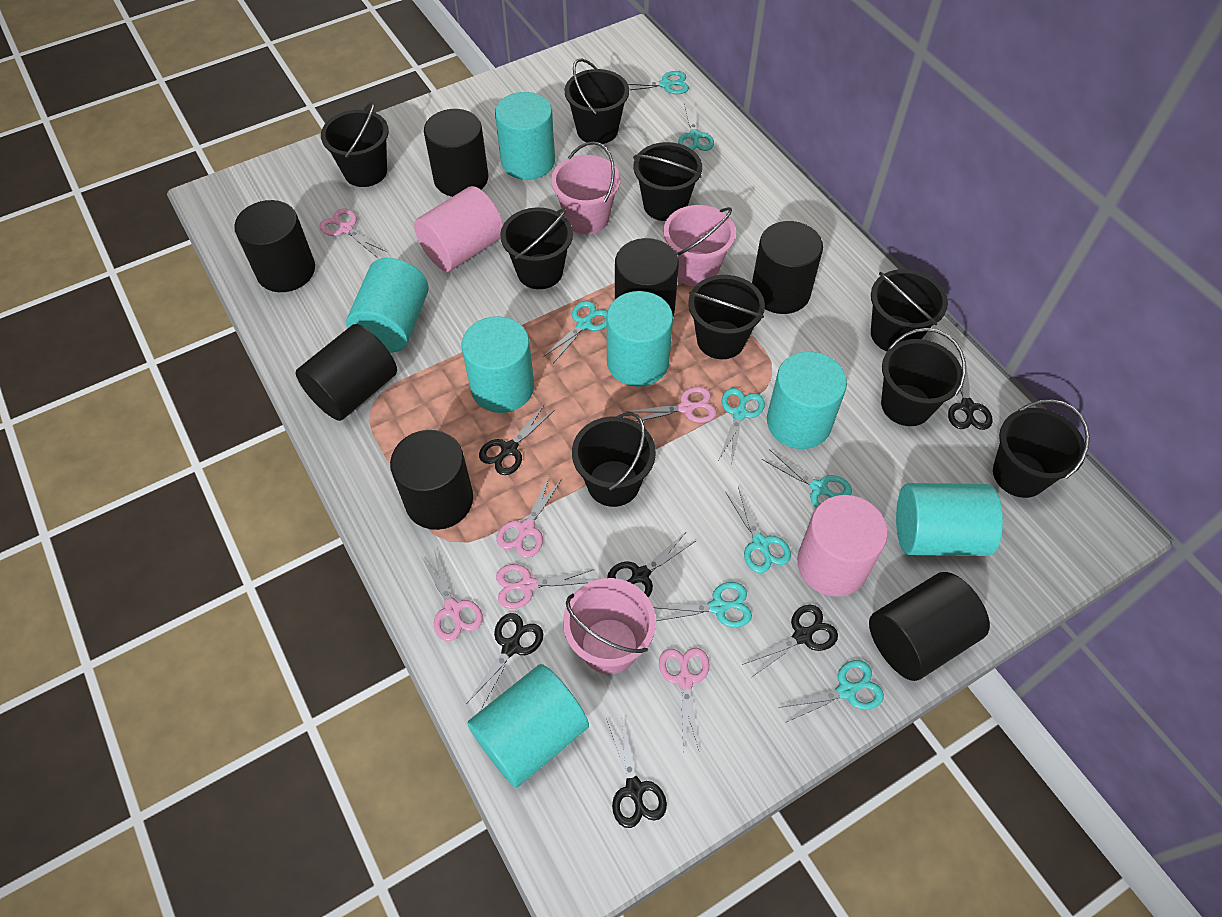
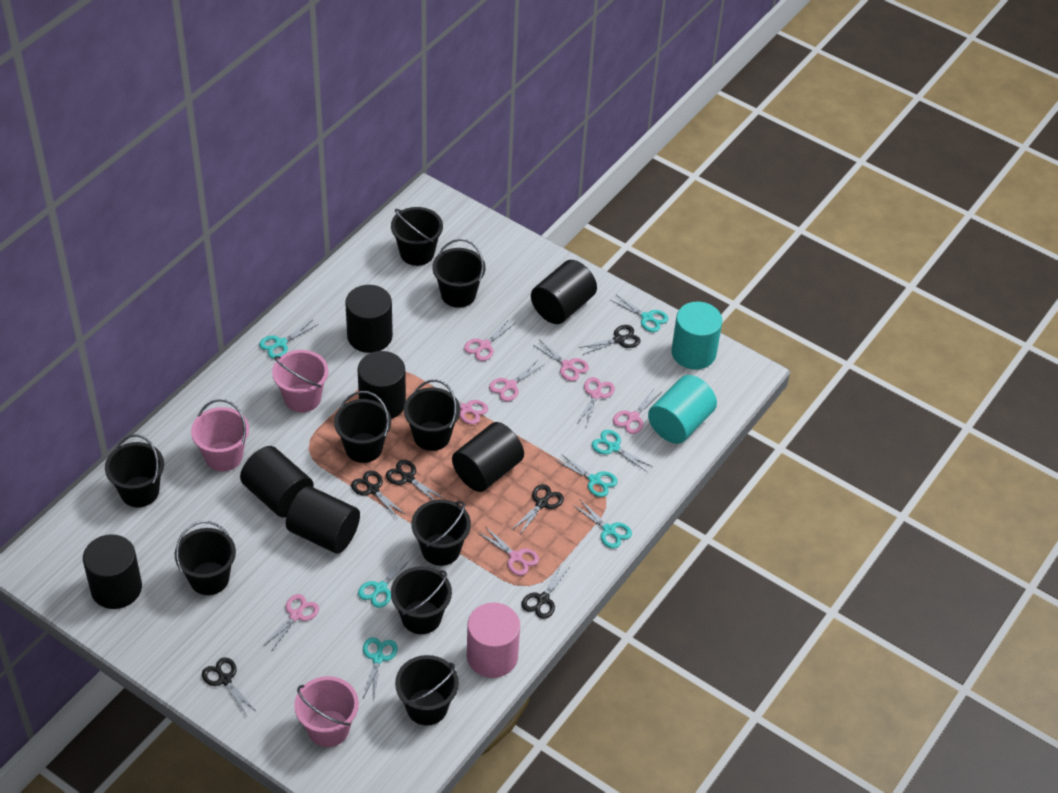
pink cylinder: 2 -> 1
pink scissors: 6 -> 8
turquoise cylinder: 7 -> 2
turquoise scissors: 8 -> 7

